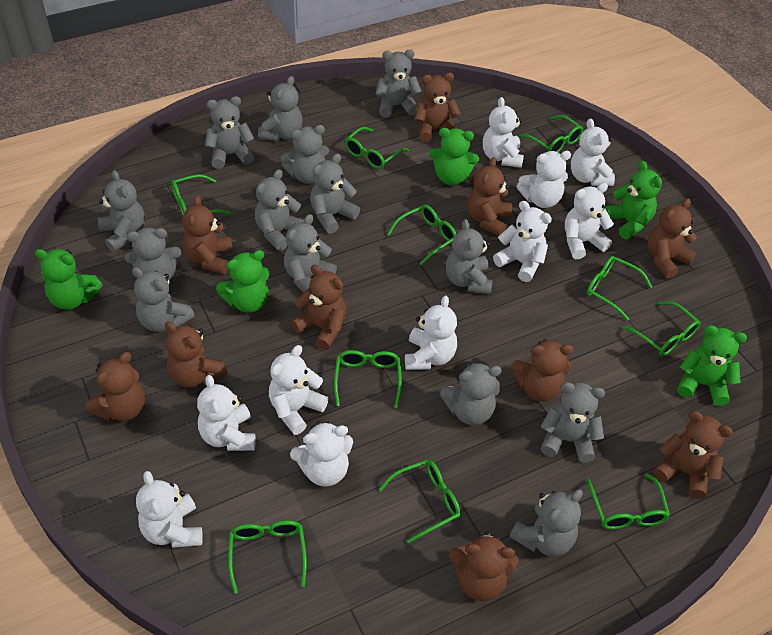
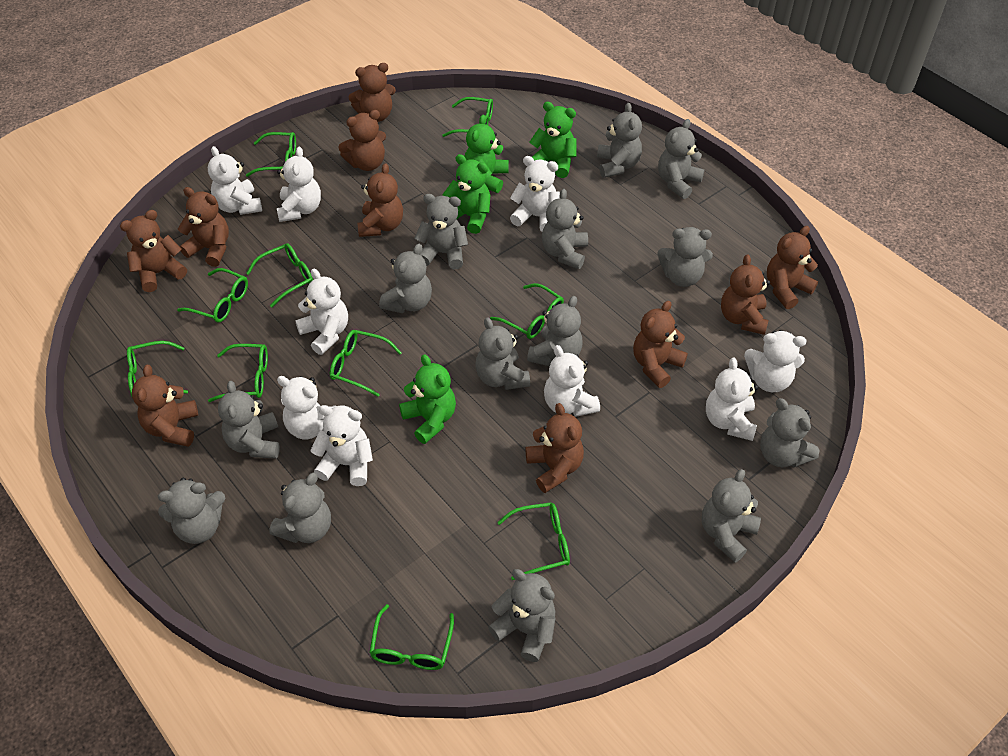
green teddy bear: 5 -> 4
white teddy bear: 10 -> 9

